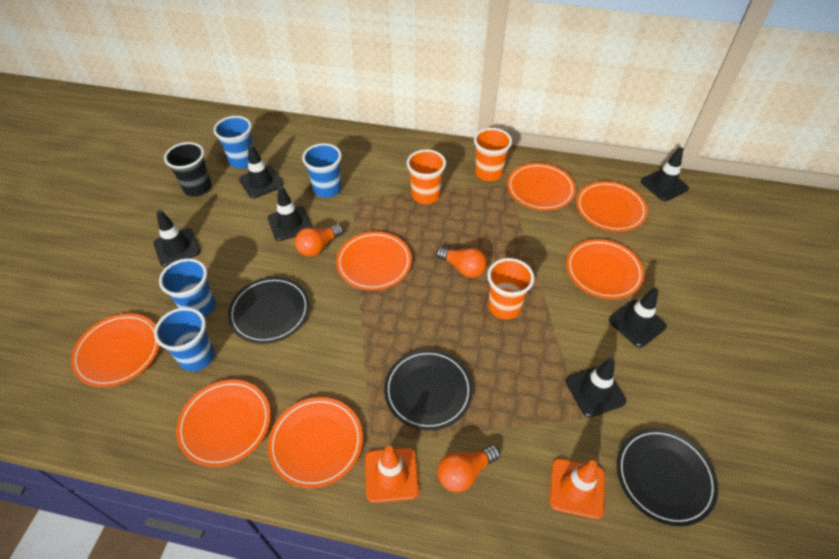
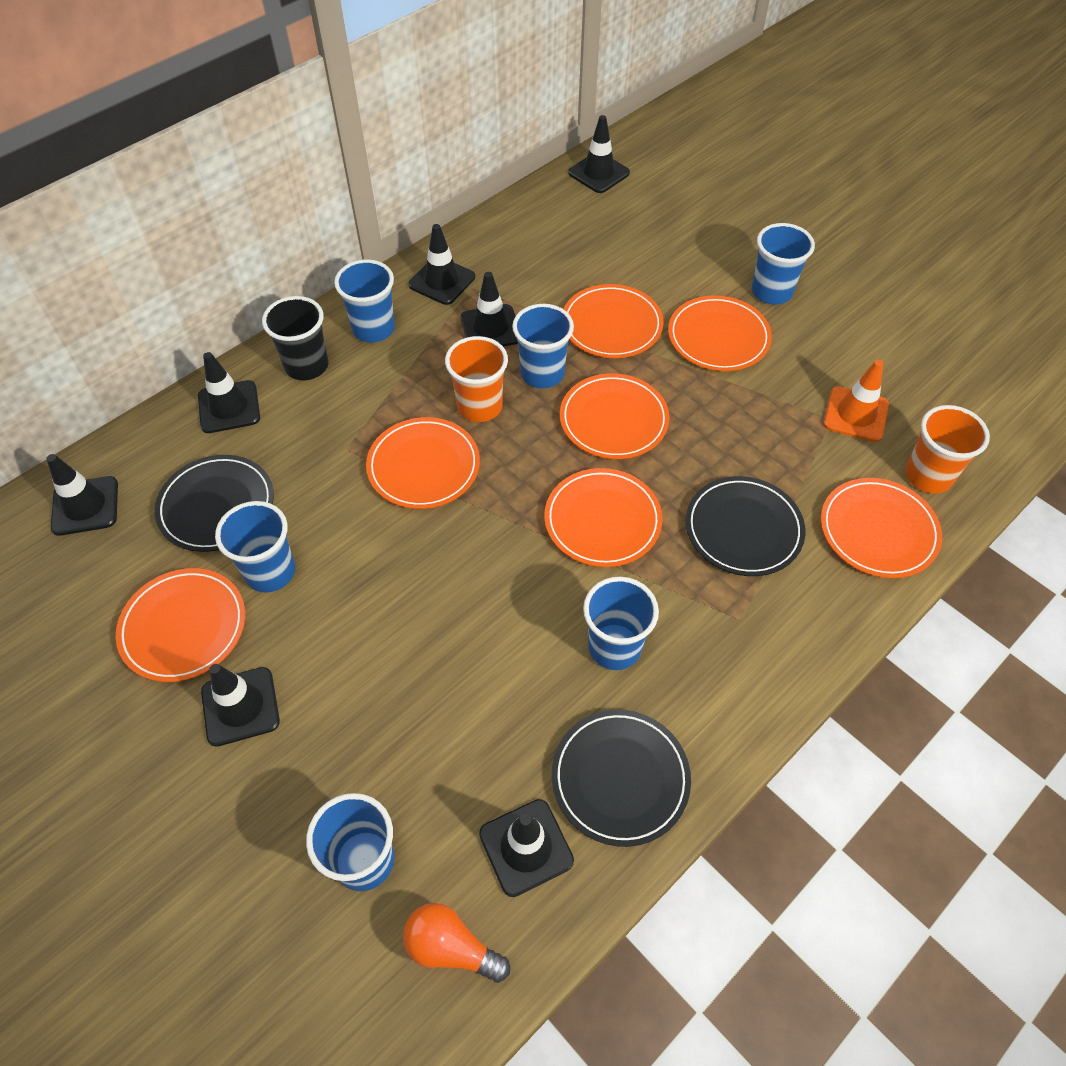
black traffic cone: 6 -> 7
blue cup: 4 -> 6
orange cup: 3 -> 2
orange light bulb: 3 -> 1
orange traffic cone: 2 -> 1

